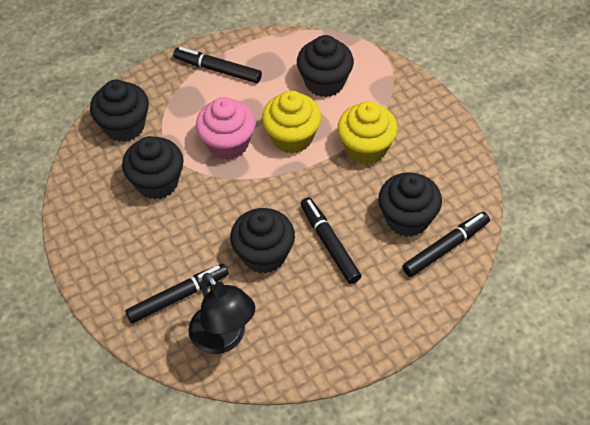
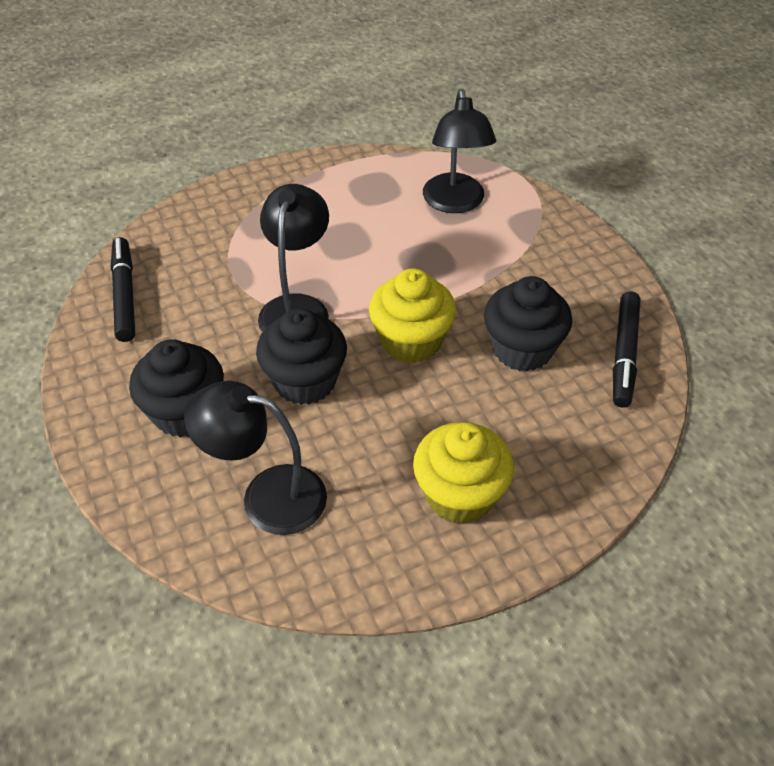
black cupcake: 5 -> 3
black lamp: 1 -> 3
black marker: 4 -> 2
pink cupcake: 1 -> 0

